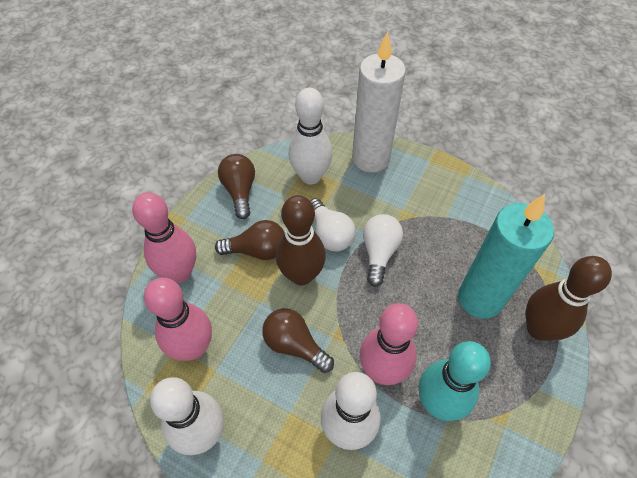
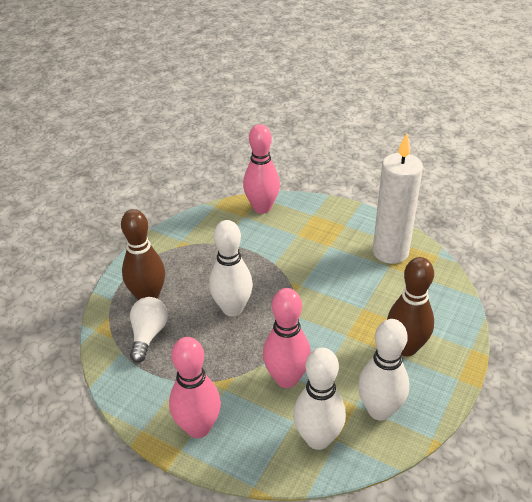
brown light bulb: 3 -> 0
turquoise bowling pin: 1 -> 0
turquoise candle: 1 -> 0
white light bulb: 2 -> 1

